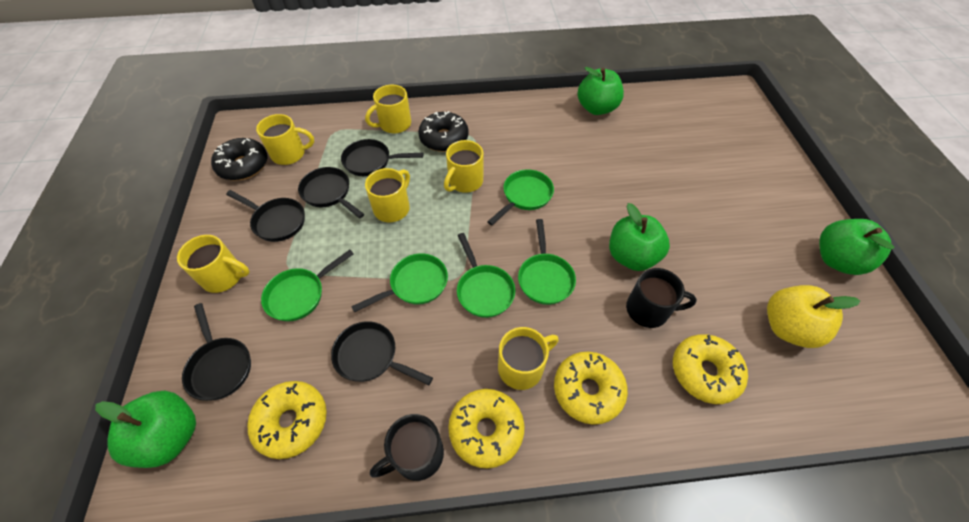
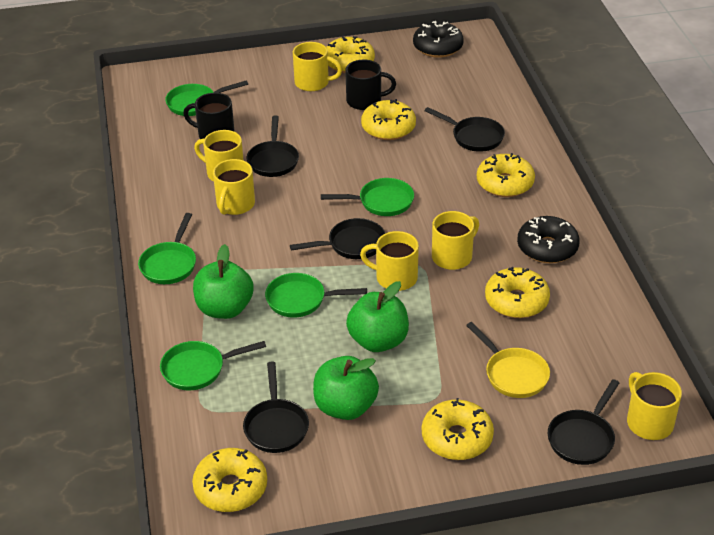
green apple: 4 -> 3
yellow apple: 1 -> 0
yellow donut: 4 -> 6
yellow pan: 0 -> 1

